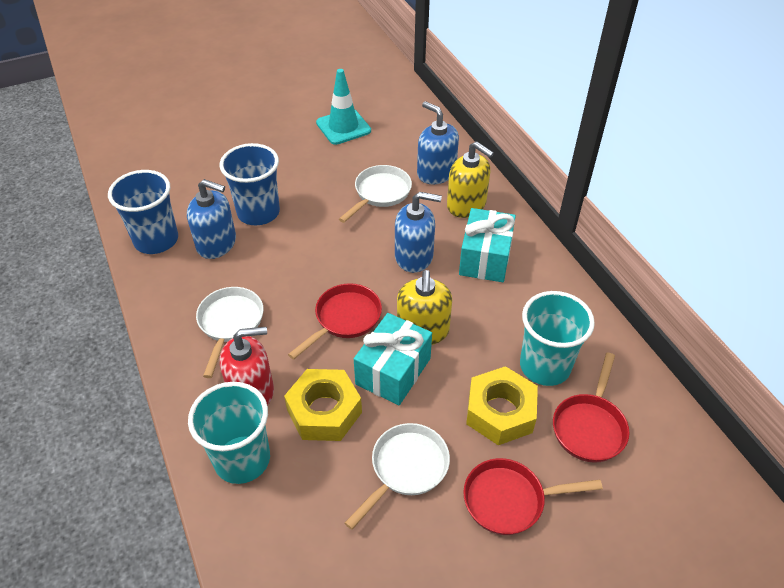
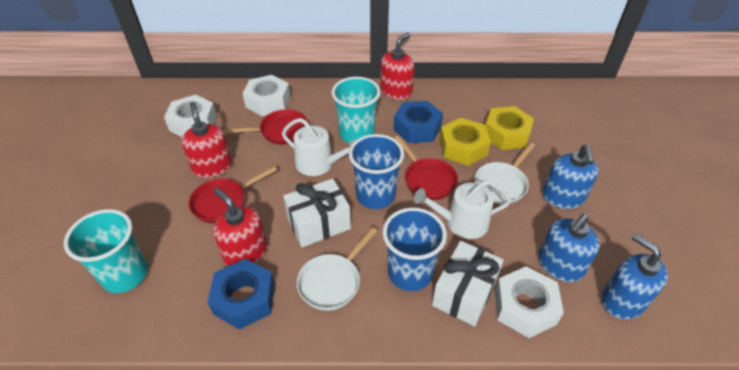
blue nut: 0 -> 2
red soap dispenser: 1 -> 3
turquoise gift: 2 -> 0
turquoise traffic cone: 1 -> 0
white gift: 0 -> 2
white nut: 0 -> 3
white pan: 3 -> 2
white watering can: 0 -> 2
yellow soap dispenser: 2 -> 0

